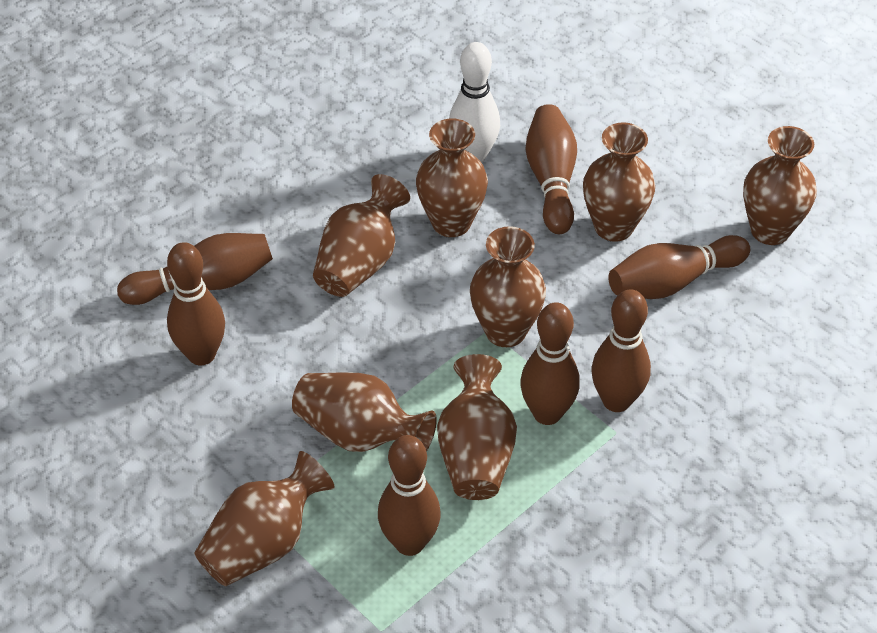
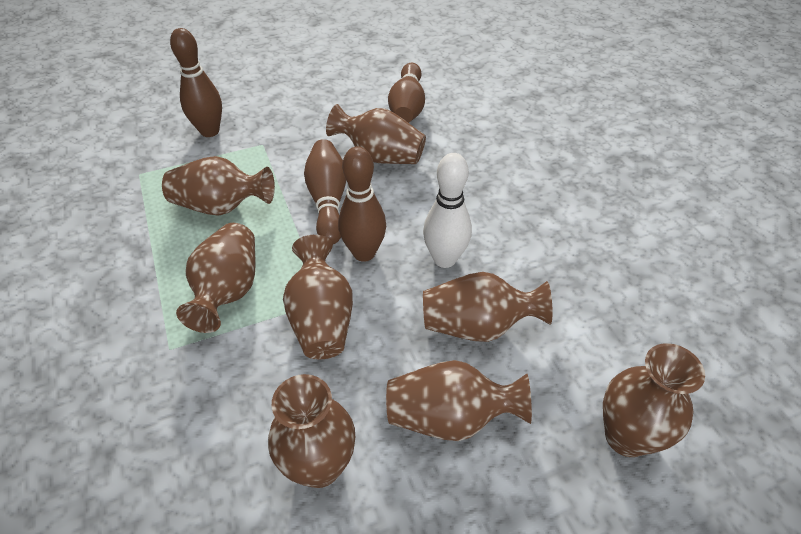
brown bowling pin: 7 -> 4

